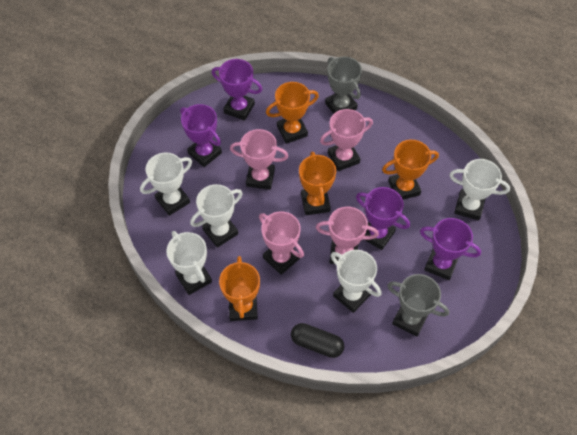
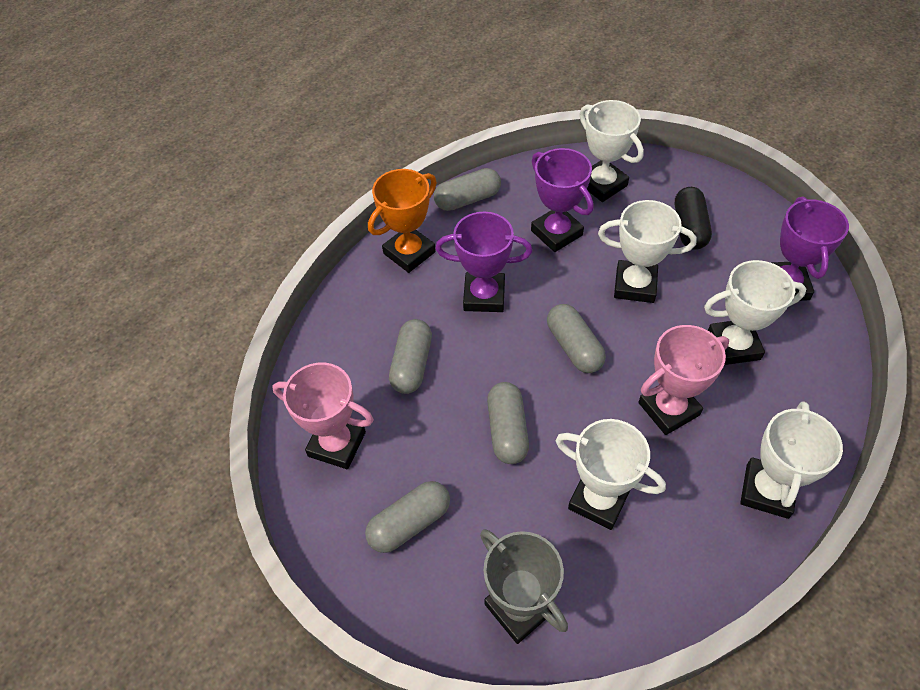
grey capsule: 0 -> 5
grey trophy: 2 -> 1
orange trophy: 4 -> 1
pink trophy: 4 -> 2
purple trophy: 4 -> 3

